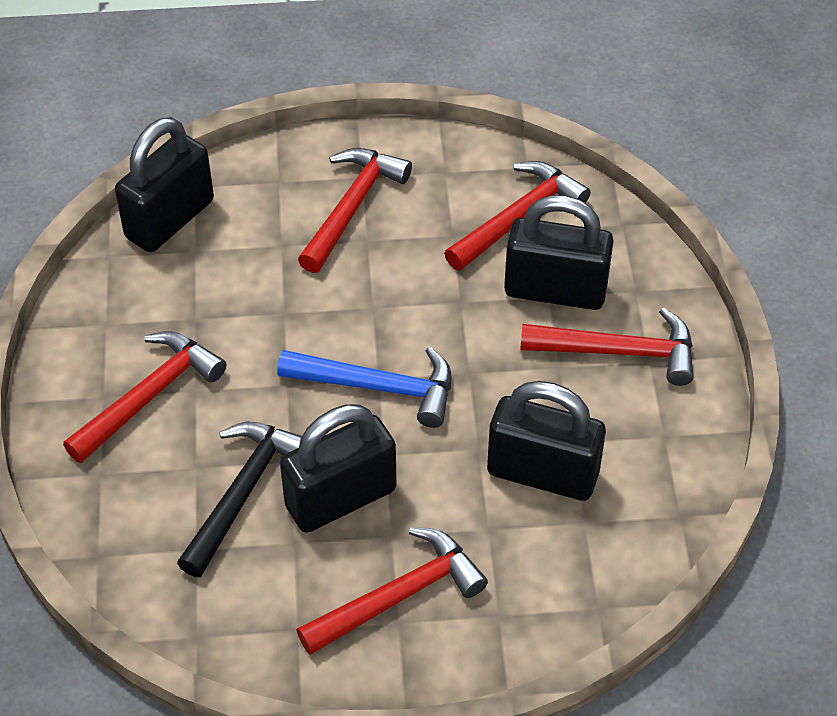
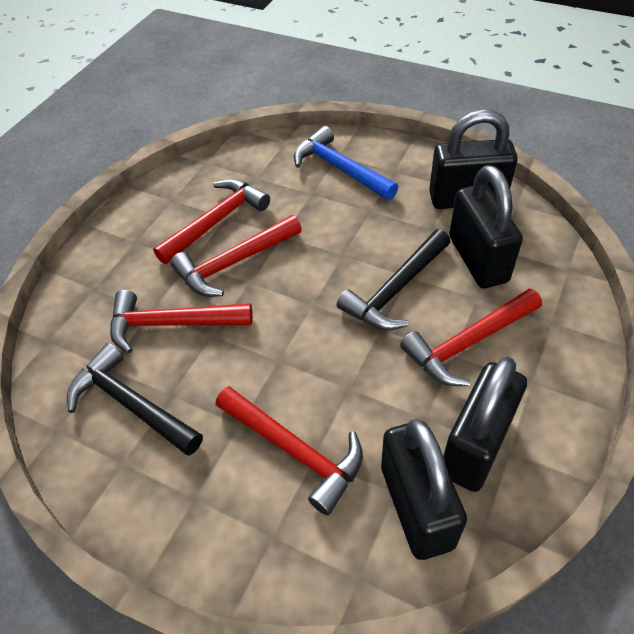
black hammer: 1 -> 2

